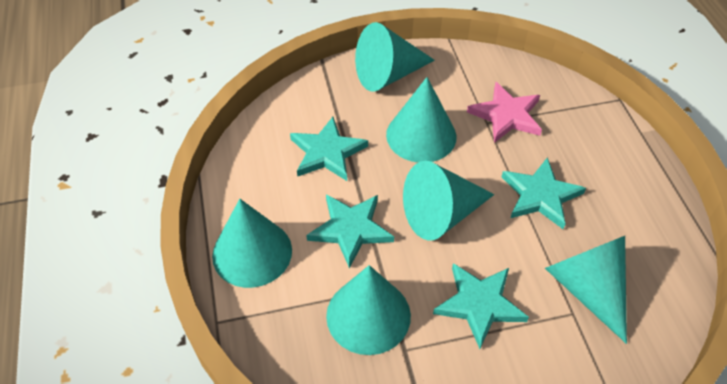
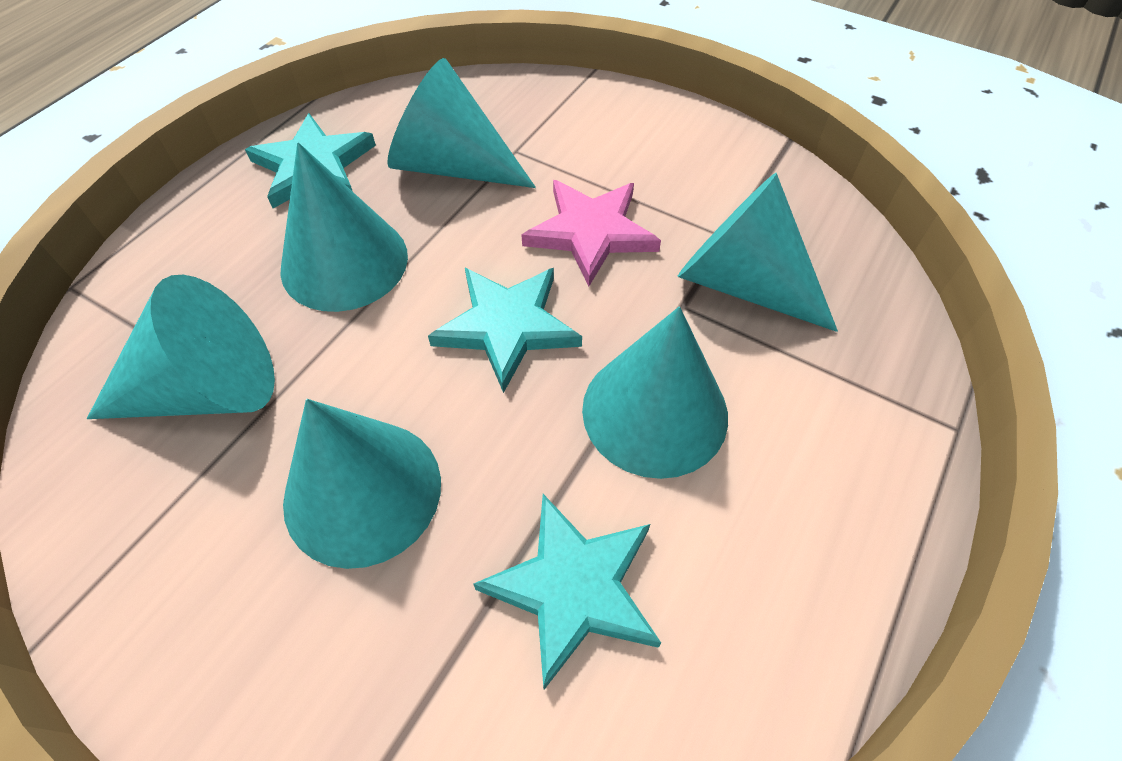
turquoise star: 4 -> 3

